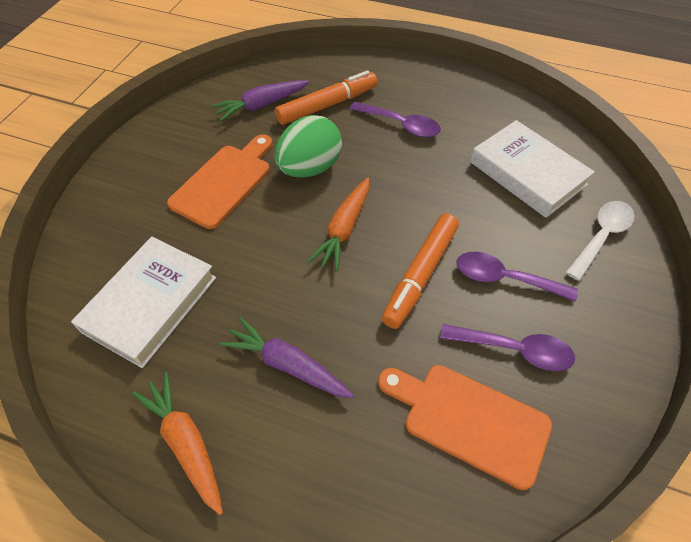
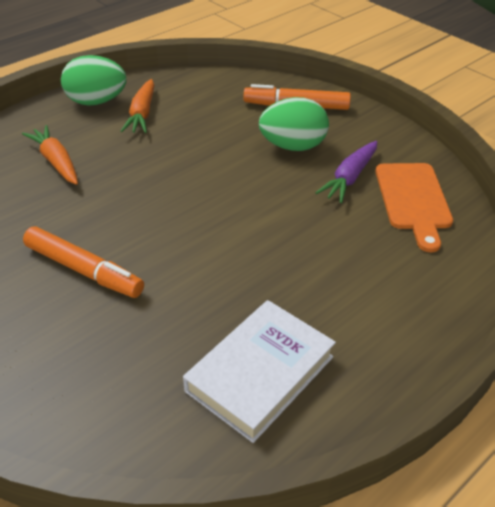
green egg: 1 -> 2
orange cutting board: 2 -> 1
purple carrot: 2 -> 1
purple spoon: 3 -> 0
white book: 2 -> 1
white spoon: 1 -> 0

